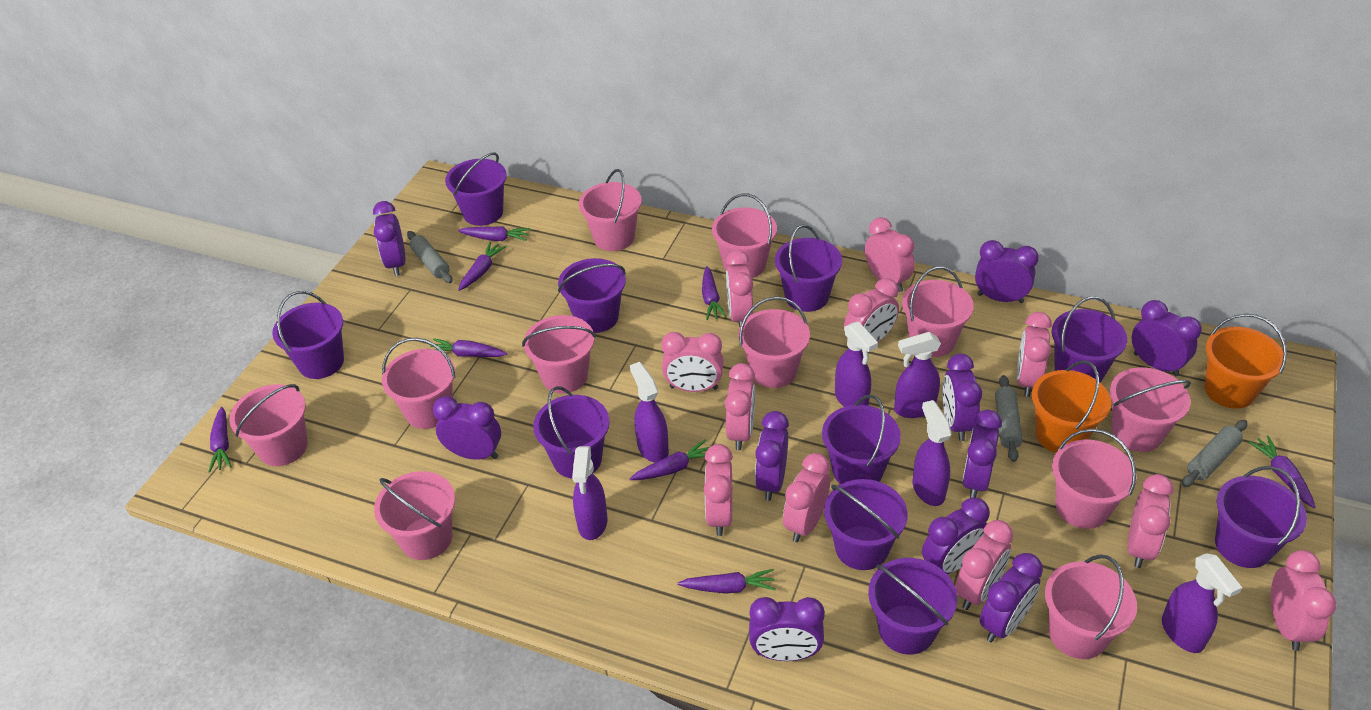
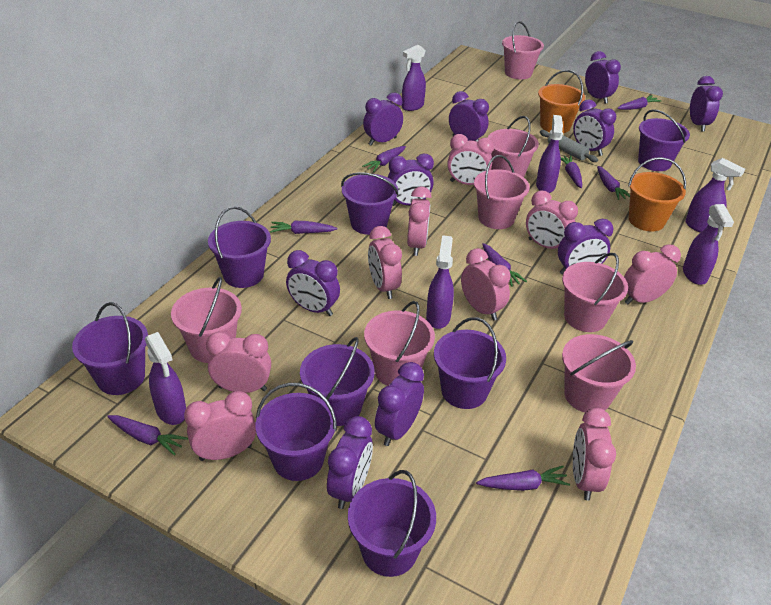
grey rolling pin: 3 -> 1
pink bucket: 11 -> 7
pink clock: 11 -> 9
purple bucket: 10 -> 8

